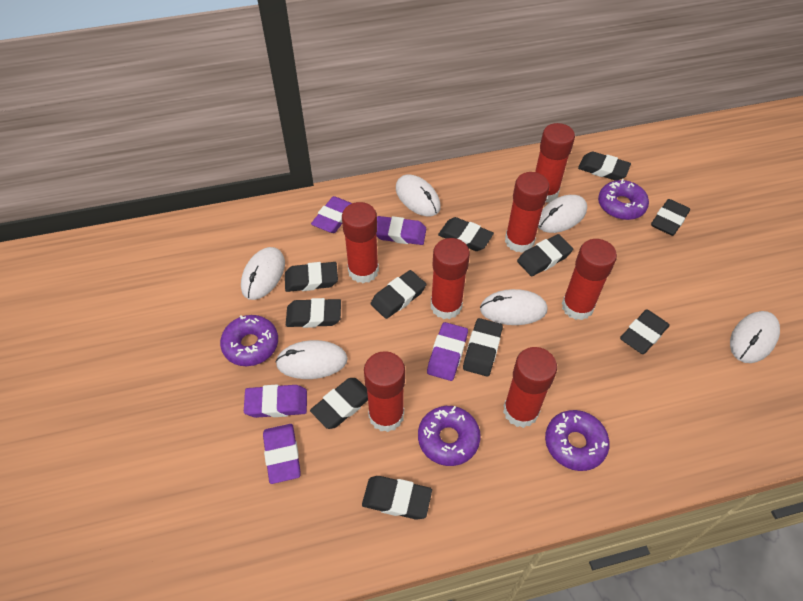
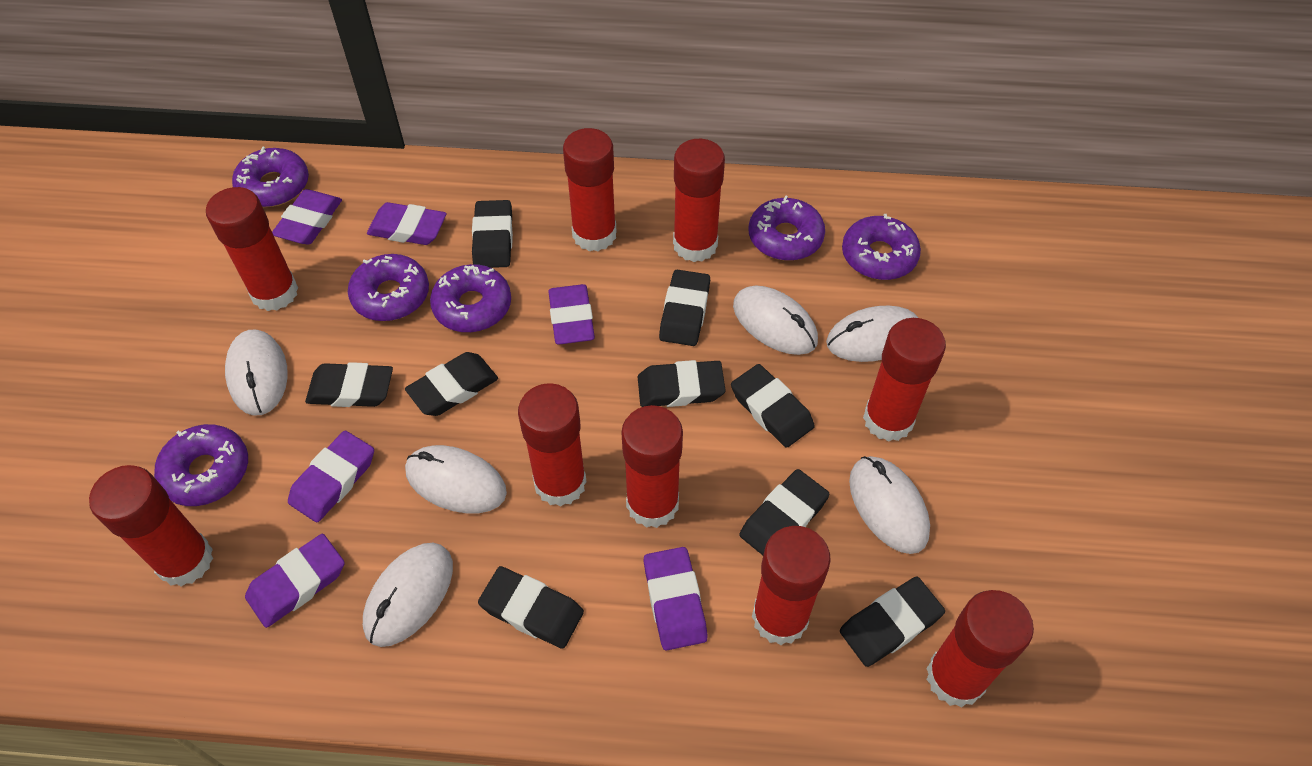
black eraser: 11 -> 9
purple donut: 4 -> 6
purple eraser: 5 -> 6
red glue stick: 7 -> 9

